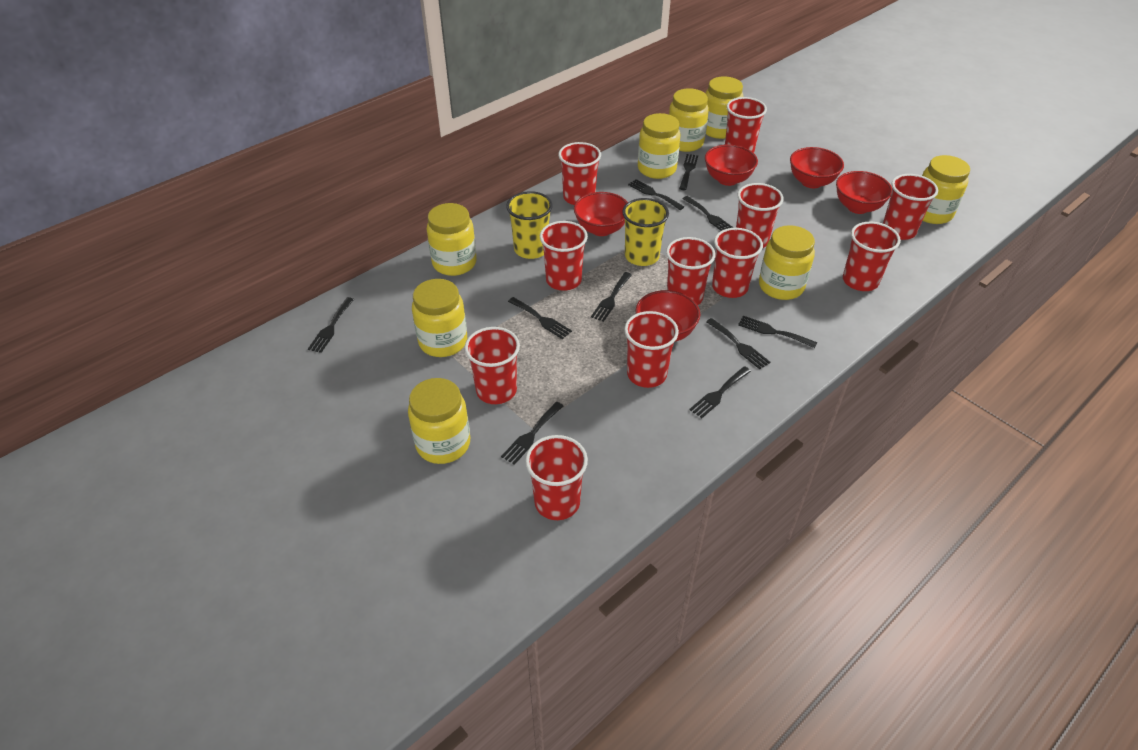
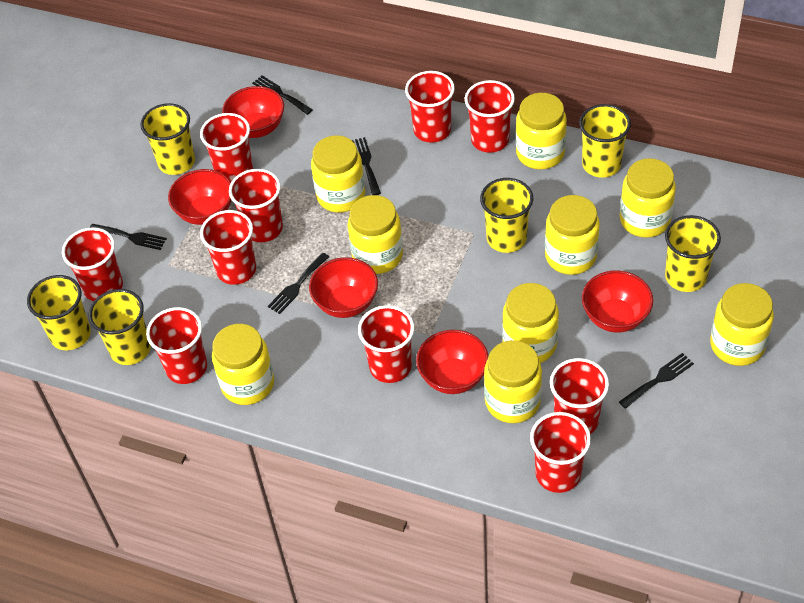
black fork: 10 -> 5
red cup: 11 -> 10
yellow cup: 2 -> 6
yellow jar: 8 -> 9

